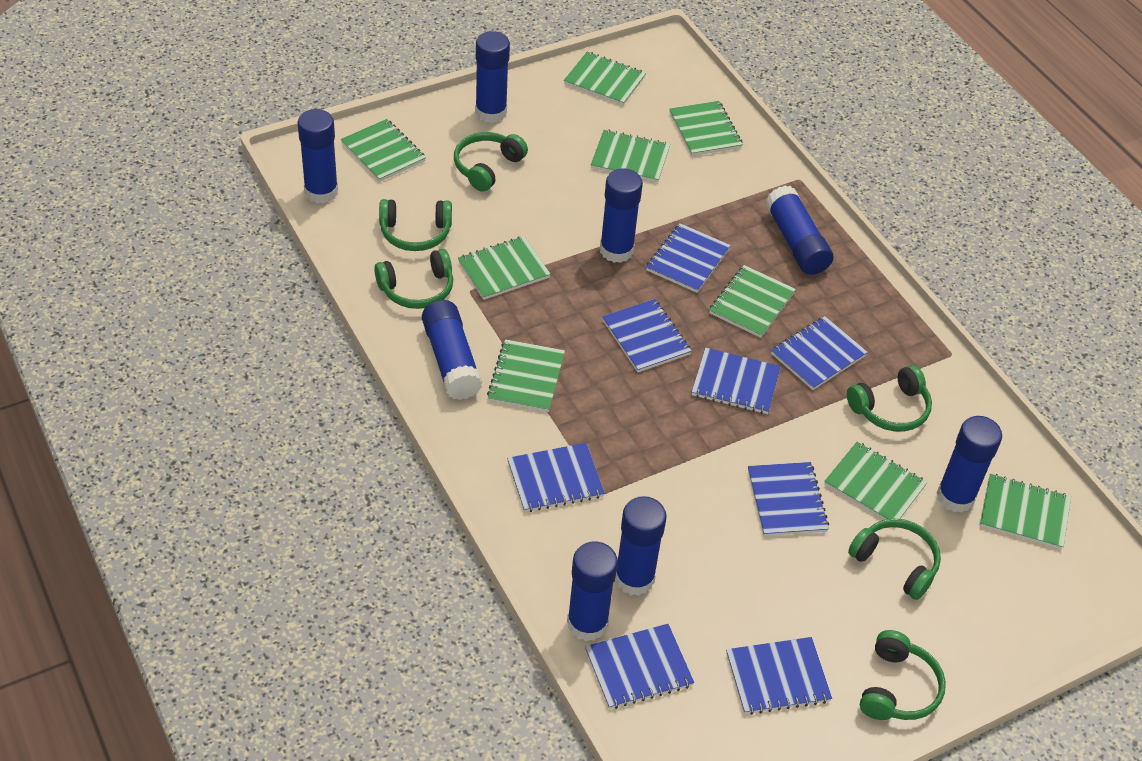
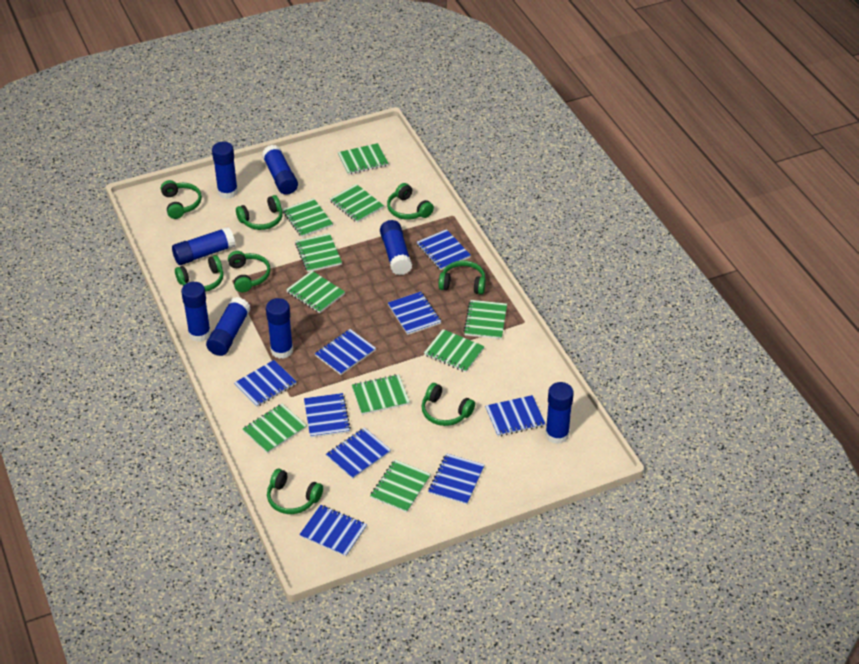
blue notebook: 8 -> 9
green headphones: 6 -> 8
green notebook: 9 -> 10

